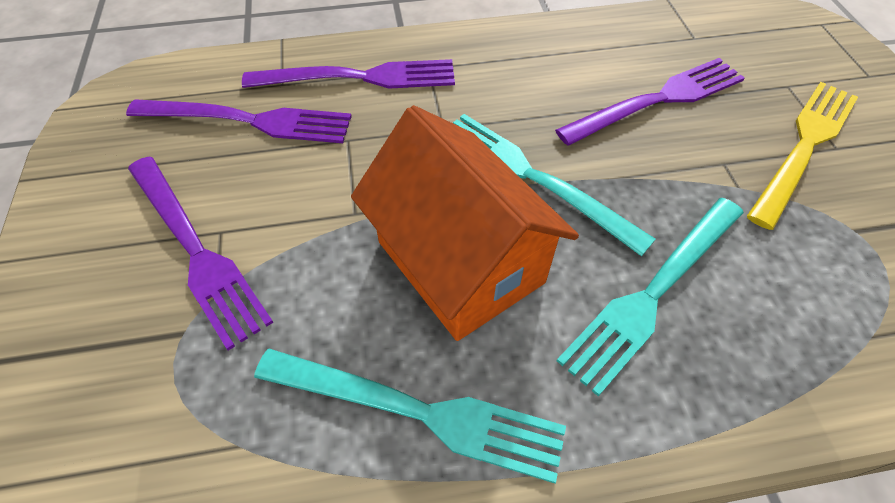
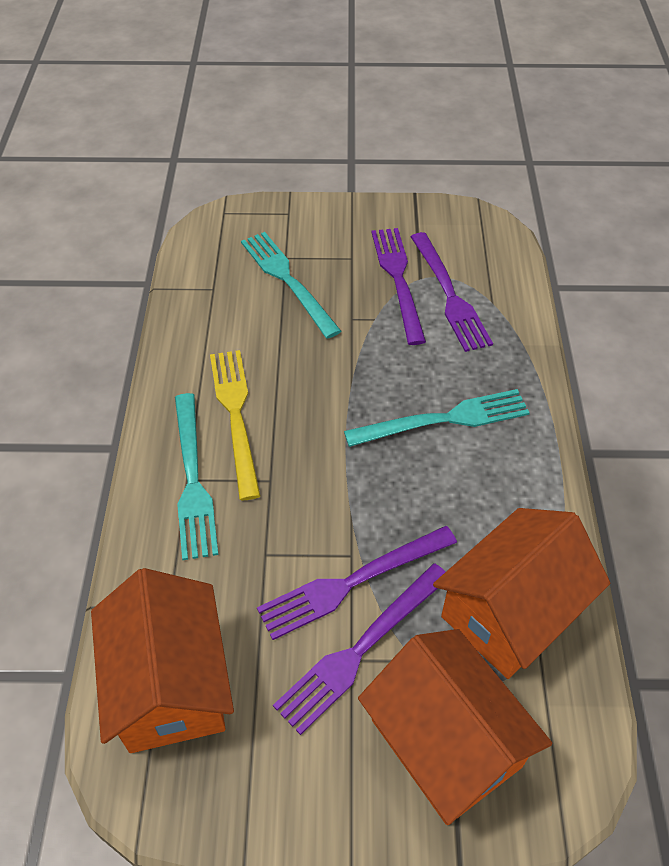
orange house: 1 -> 3

